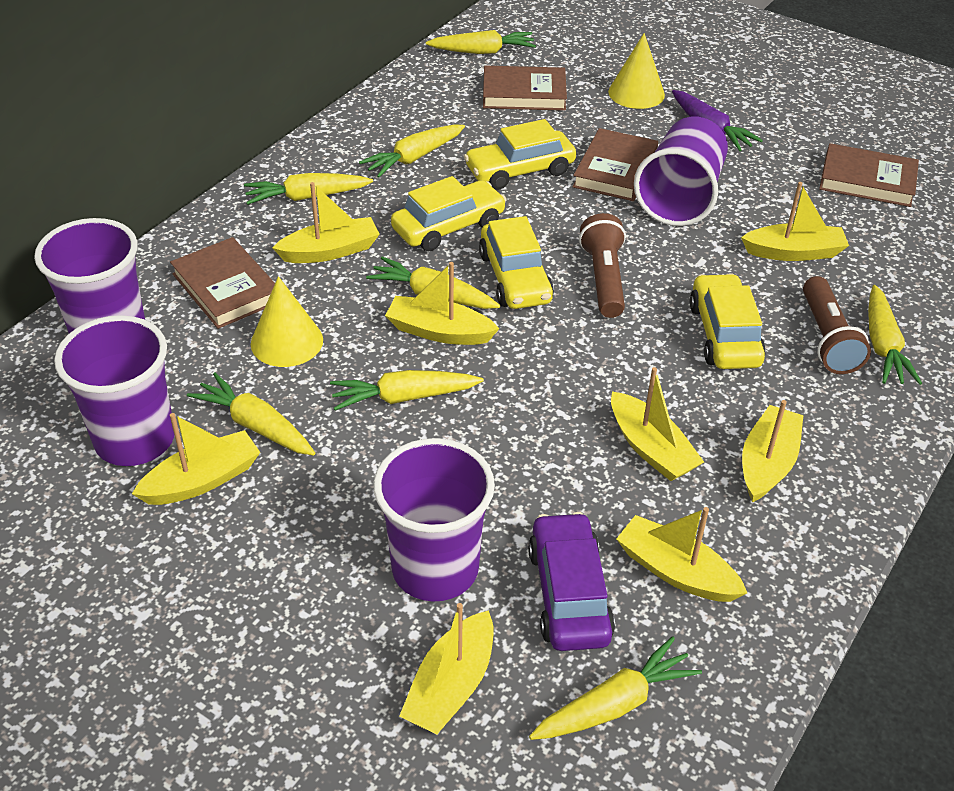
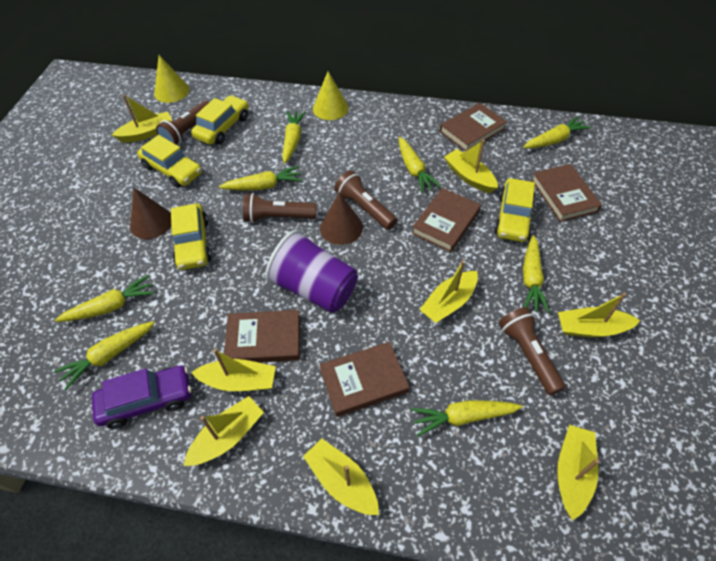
brown book: 4 -> 5
brown cone: 0 -> 2
brown flashlight: 2 -> 4
purple carrot: 1 -> 0
purple cup: 4 -> 1

